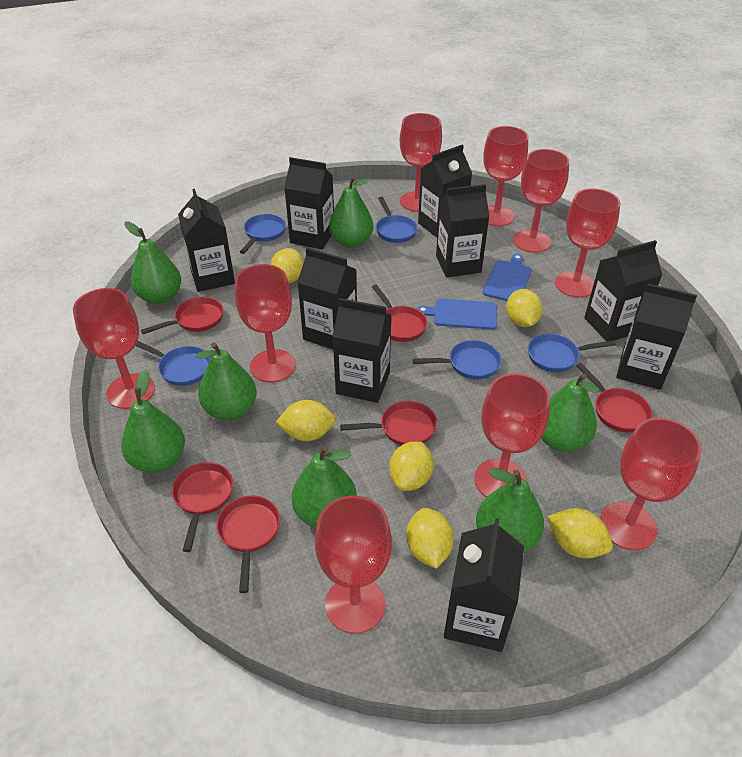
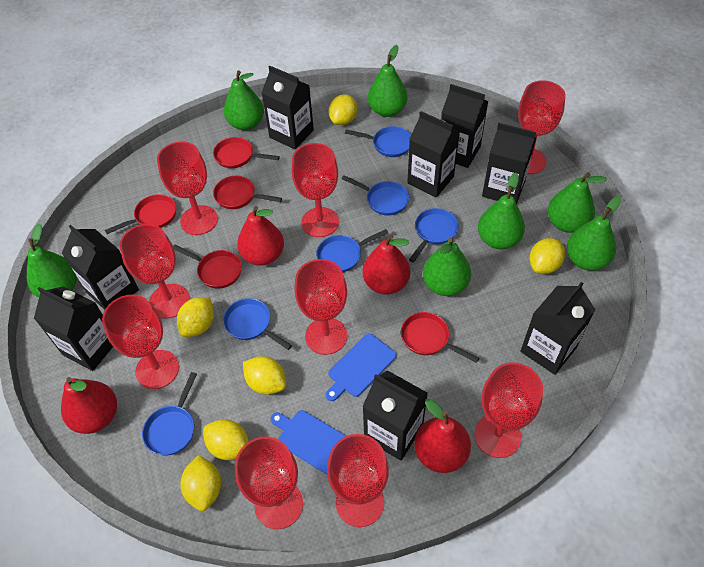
black carton: 9 -> 8
blue pan: 5 -> 6
red pan: 6 -> 5
red pear: 0 -> 4

